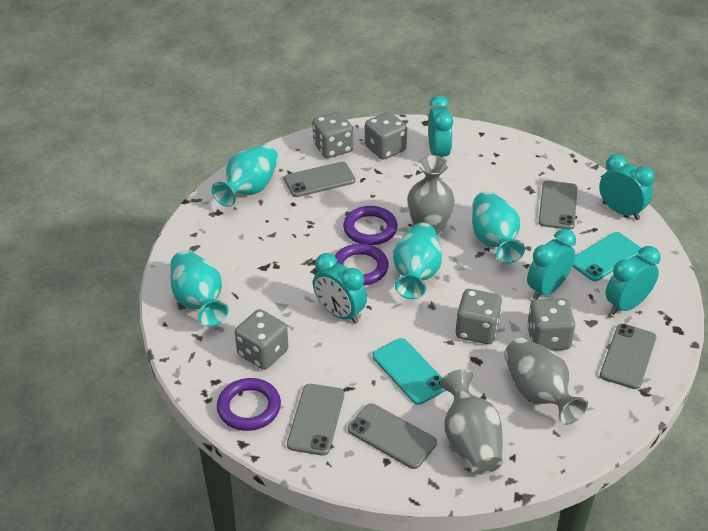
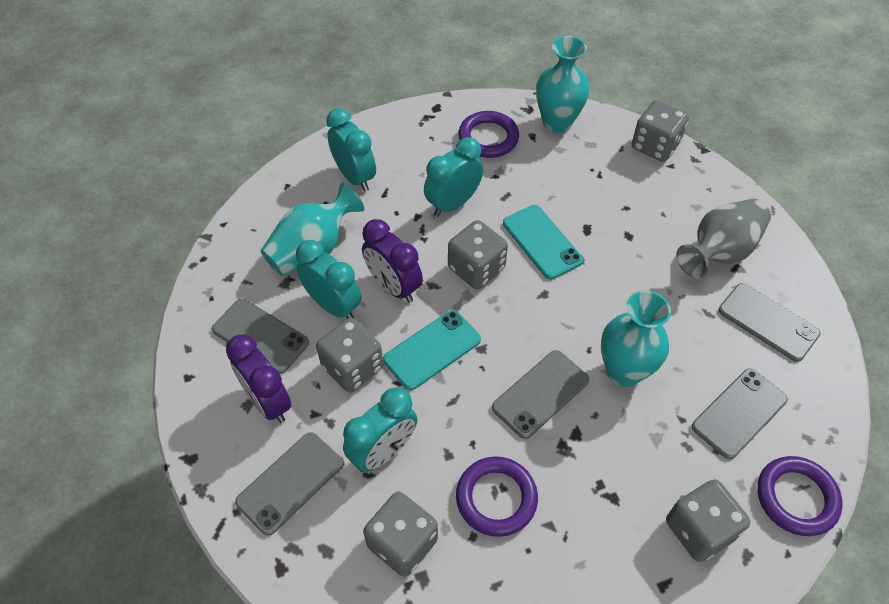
grey vase: 3 -> 1
purple clock: 0 -> 2
turquoise clock: 5 -> 4
turquoise vase: 4 -> 3

